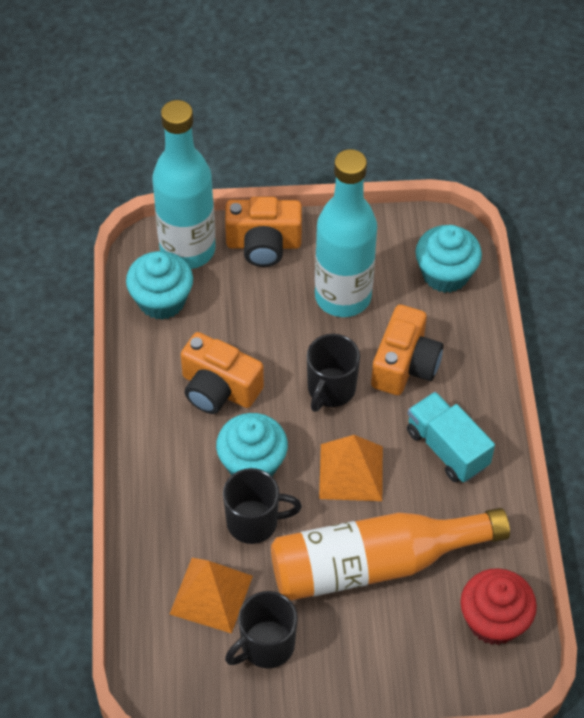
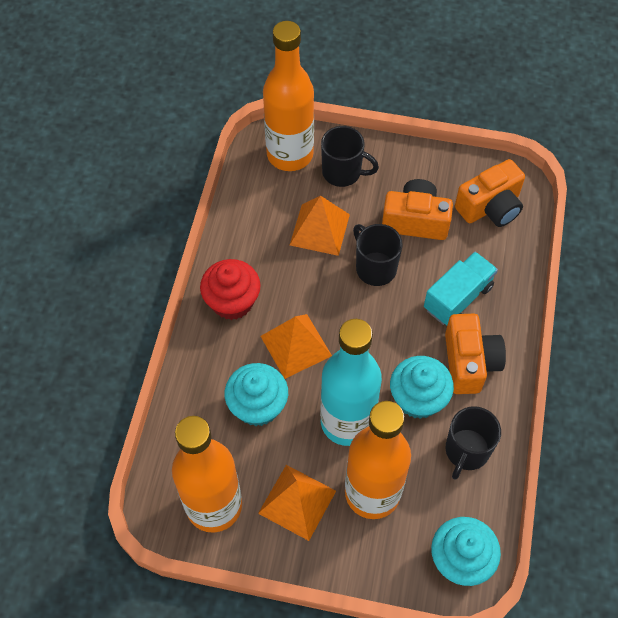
orange bottle: 1 -> 3
orange pyramid: 2 -> 3
turquoise bottle: 2 -> 1

